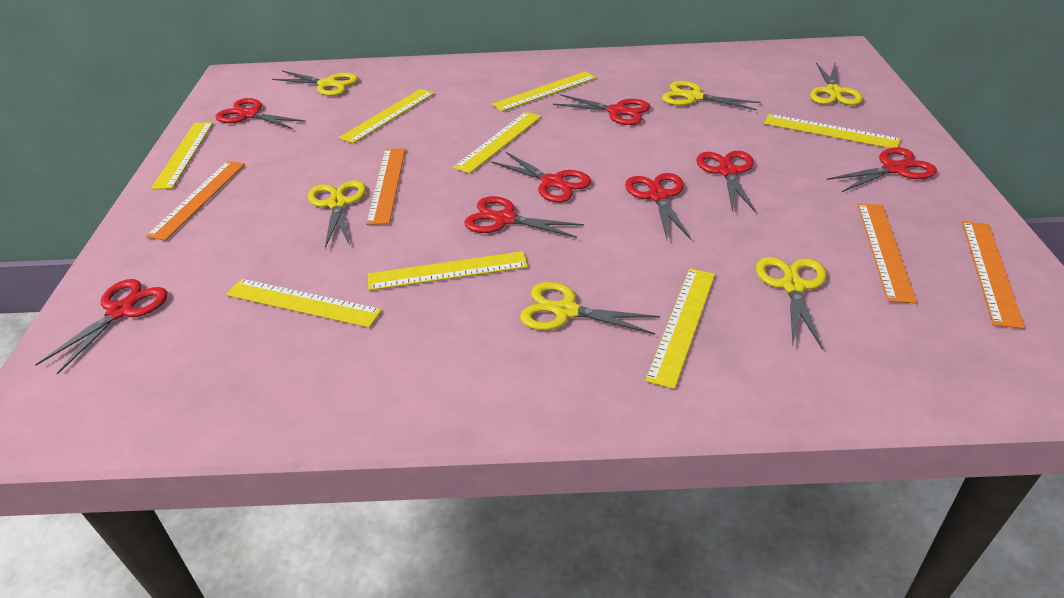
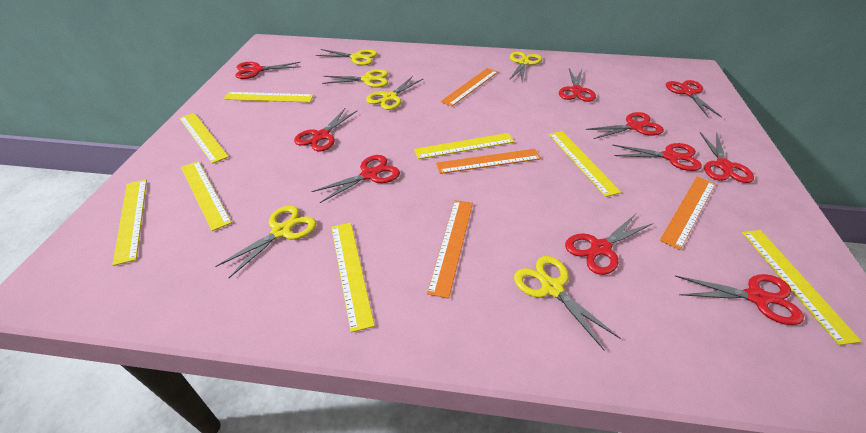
red scissors: 8 -> 10

